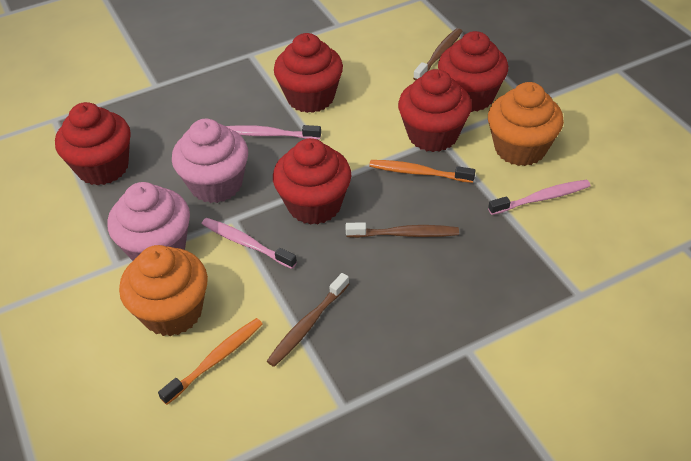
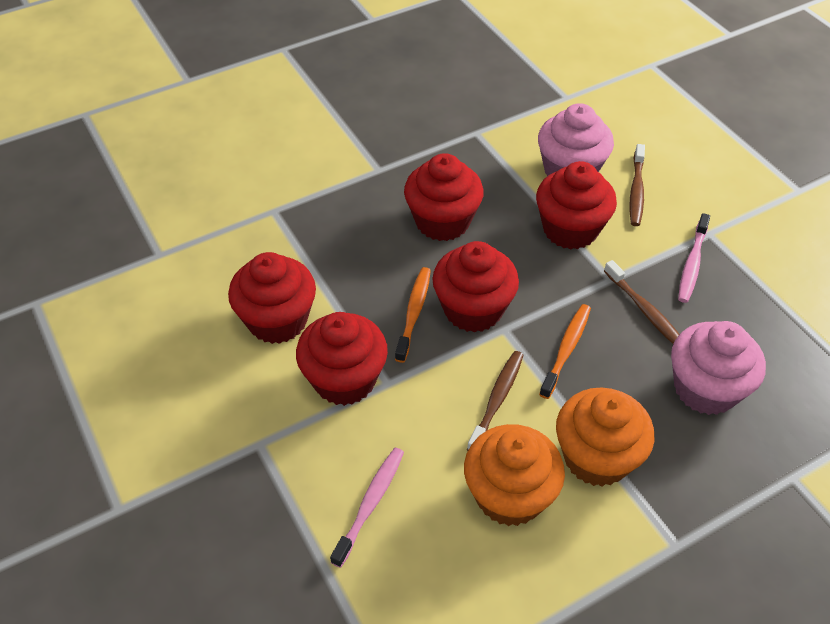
pink toothbrush: 3 -> 2

